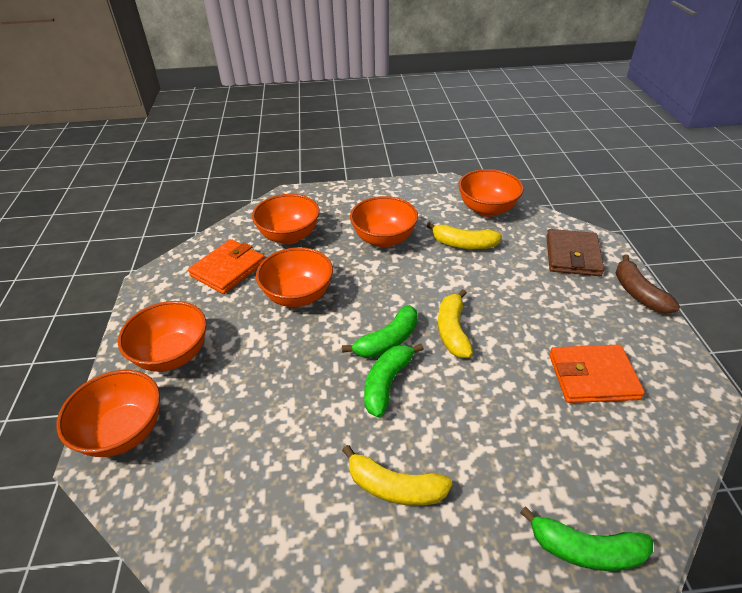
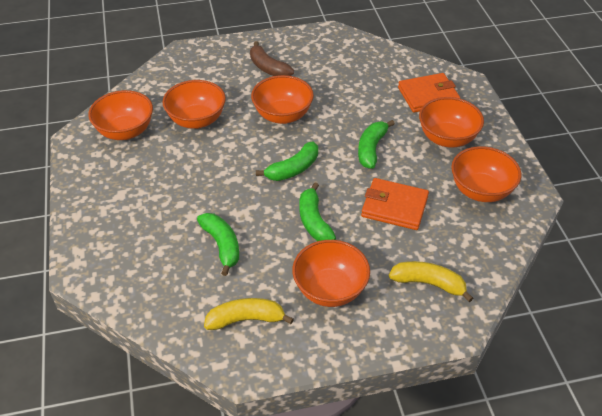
brown wallet: 1 -> 0
green banana: 3 -> 4
yellow banana: 3 -> 2

